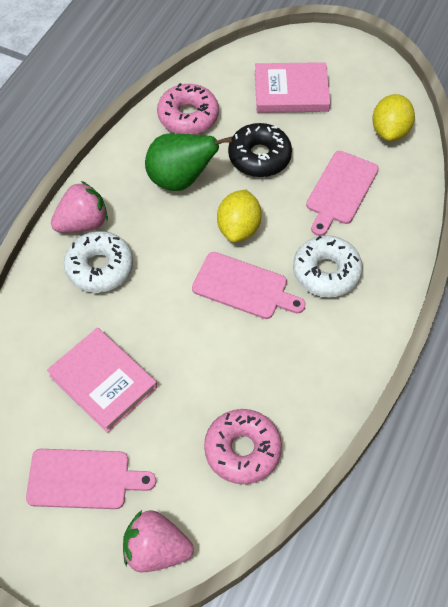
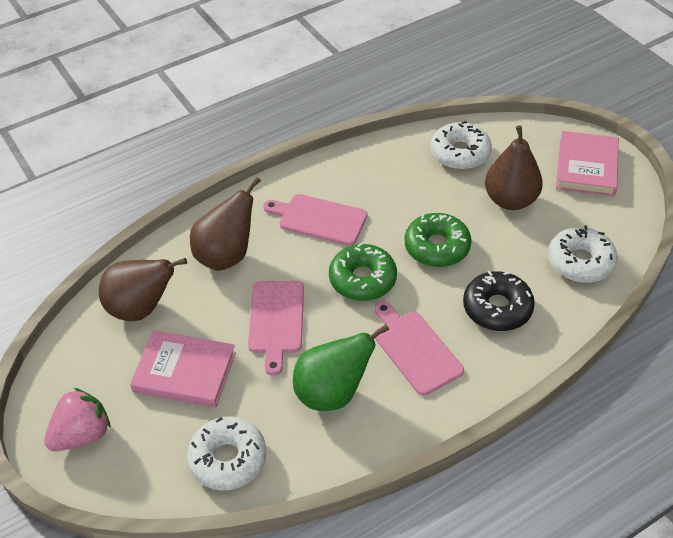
brown pear: 0 -> 3
green donut: 0 -> 2
pink donut: 2 -> 0
pink strawberry: 2 -> 1
white donut: 2 -> 3
yellow lemon: 2 -> 0

